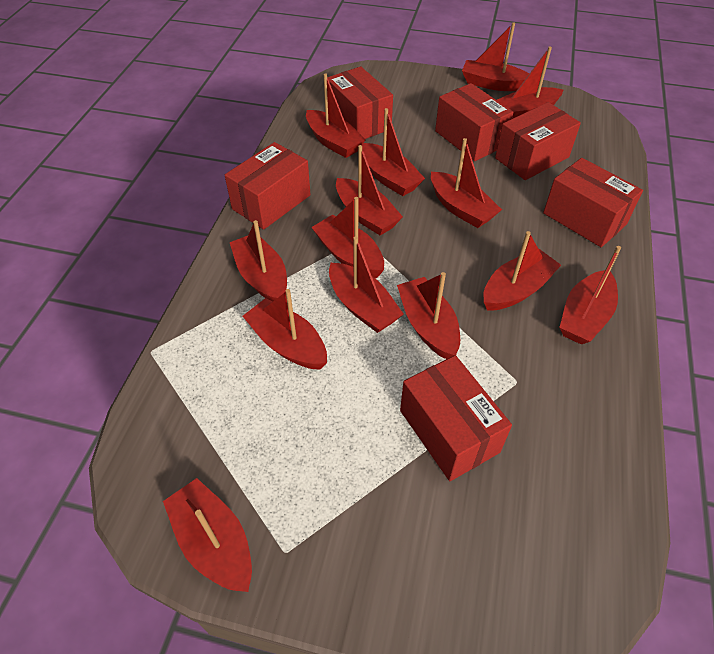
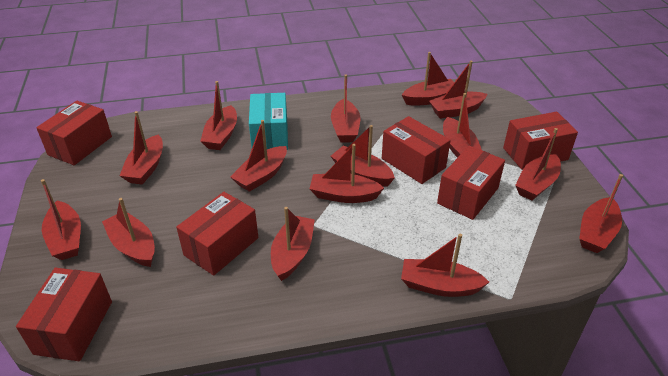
red boat: 14 -> 15
turquoise box: 0 -> 1

